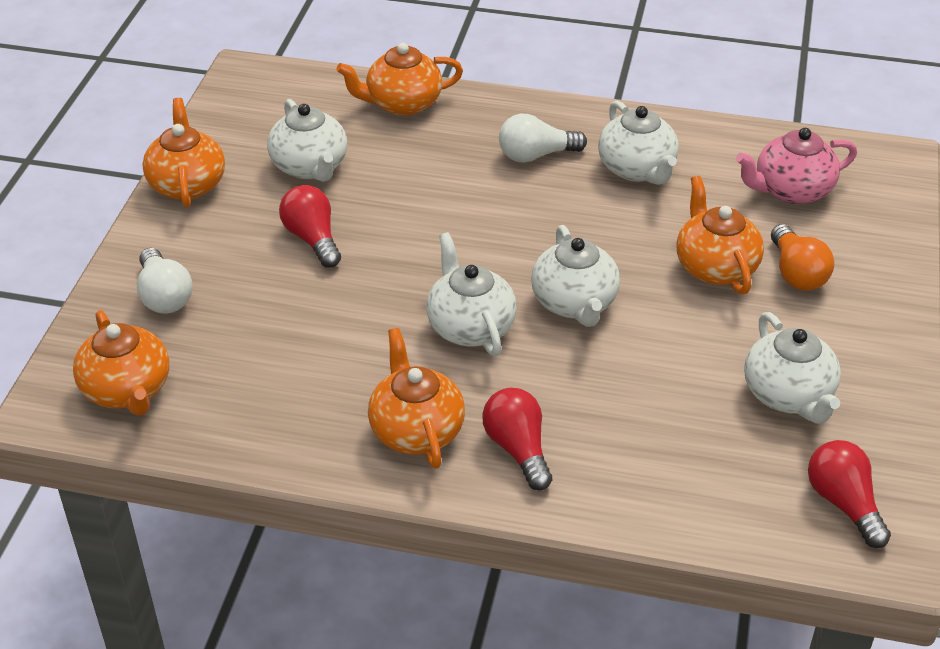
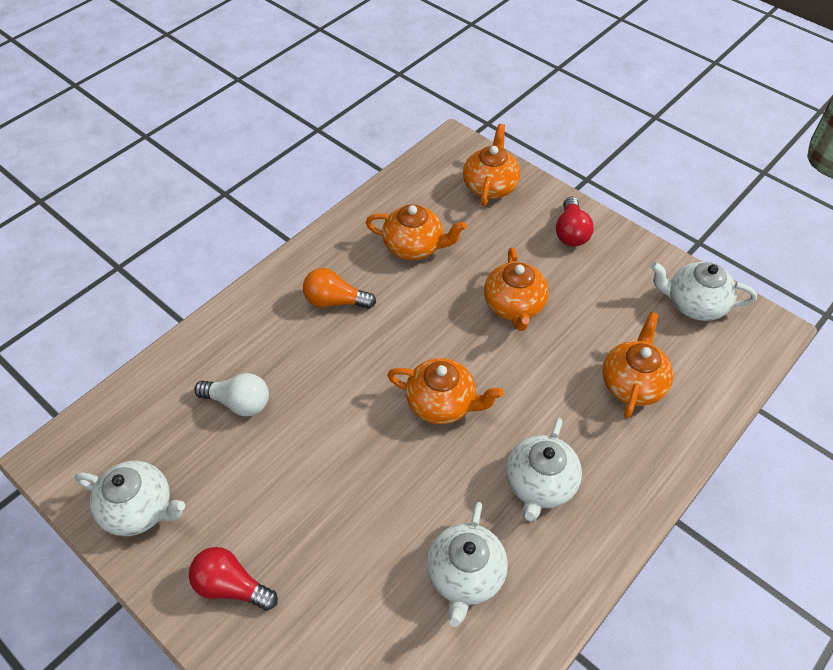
pink teapot: 1 -> 0
red light bulb: 3 -> 2
white light bulb: 2 -> 1
white teapot: 5 -> 4

